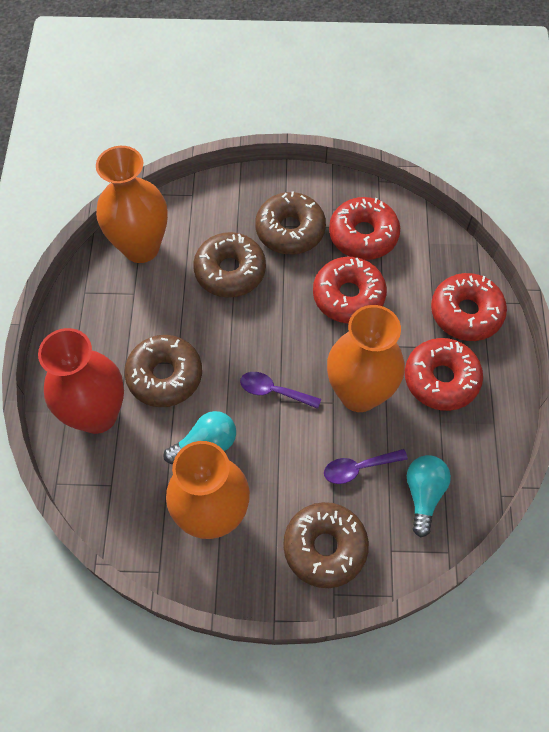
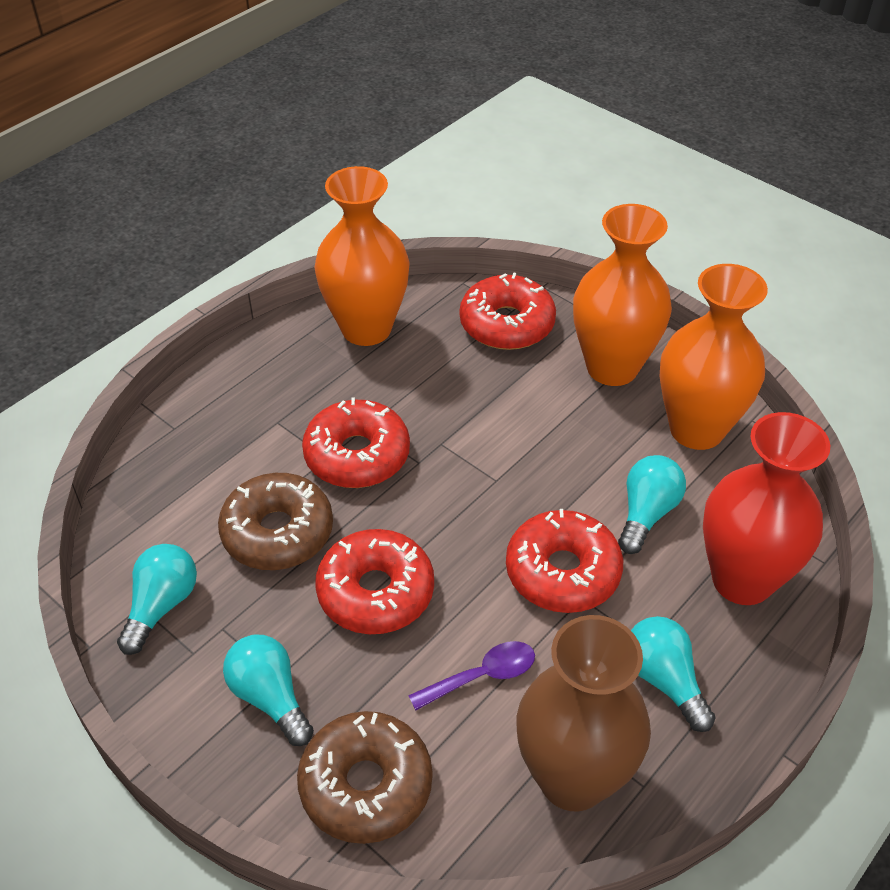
brown donut: 4 -> 2
brown vase: 0 -> 1
purple spoon: 2 -> 1
turquoise light bulb: 2 -> 4

